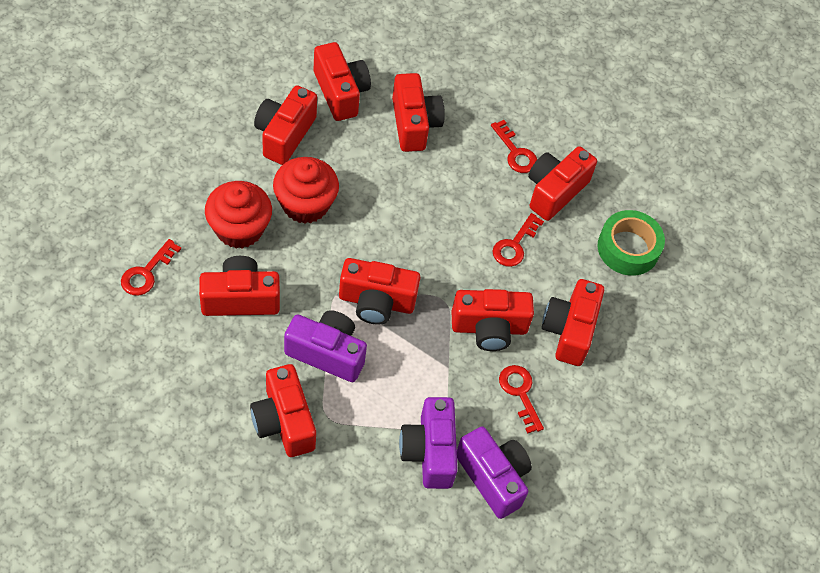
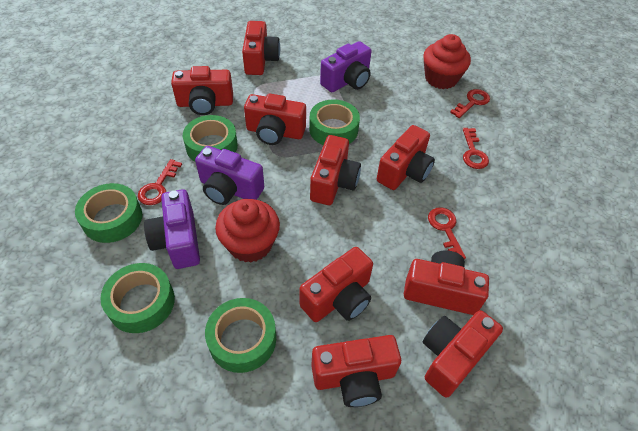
green tape: 1 -> 5

